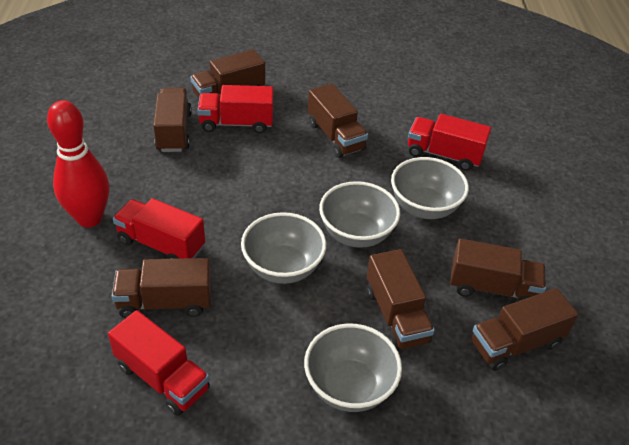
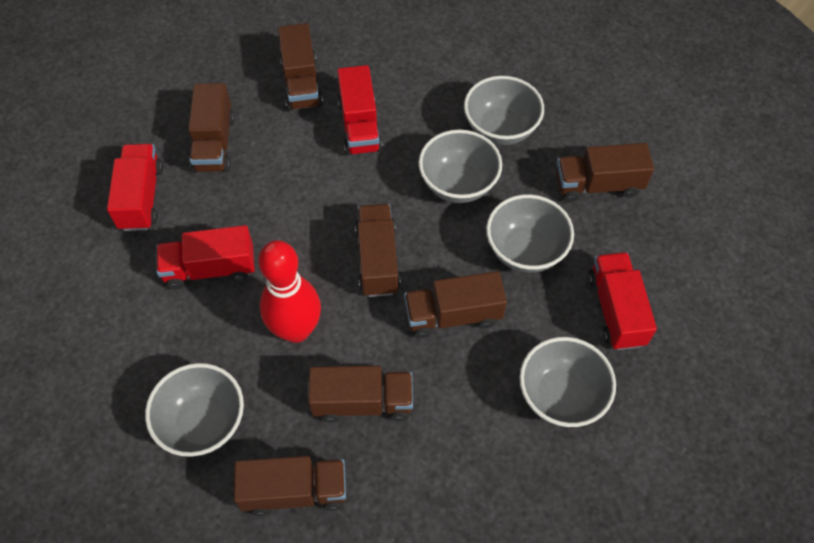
grey bowl: 4 -> 5

